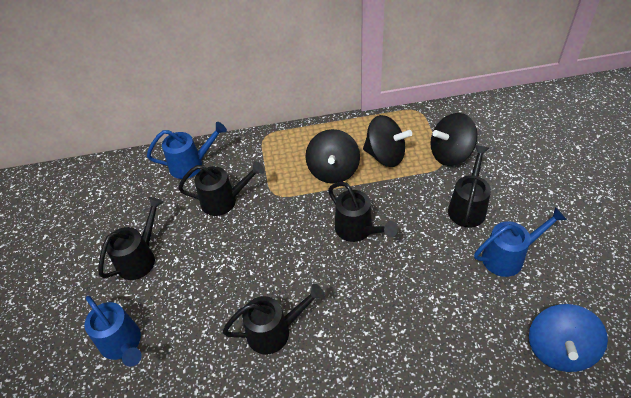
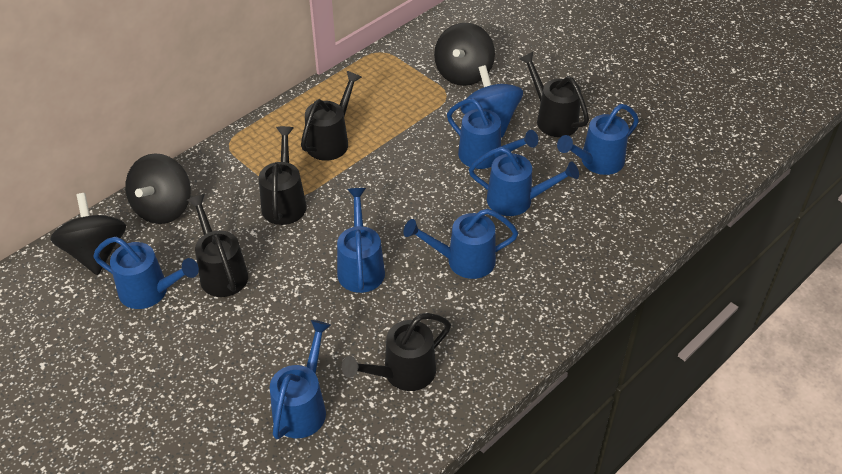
blue watering can: 3 -> 7

